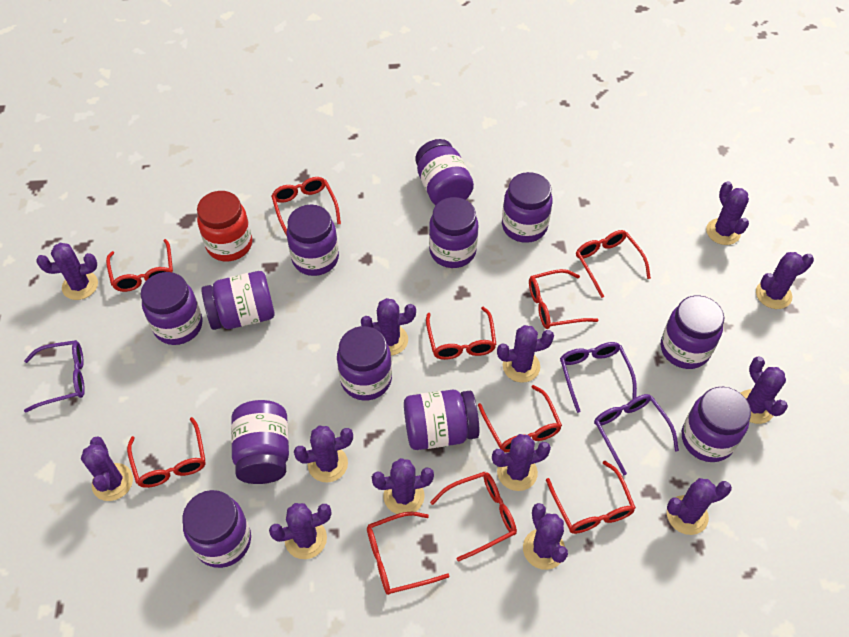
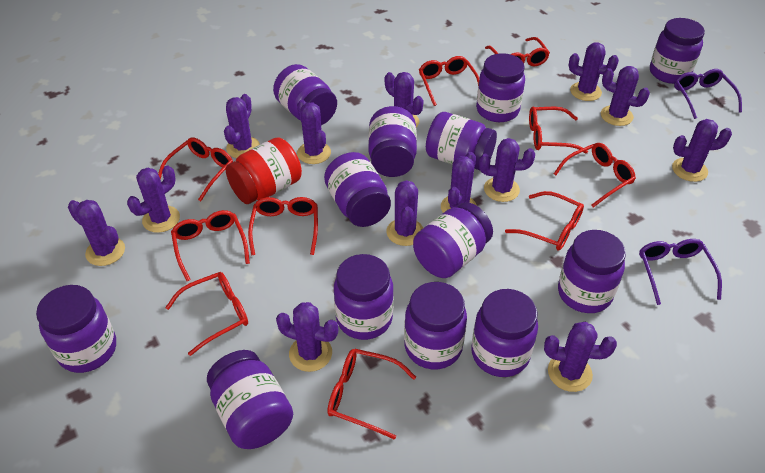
purple glasses: 3 -> 2
purple jar: 12 -> 13

